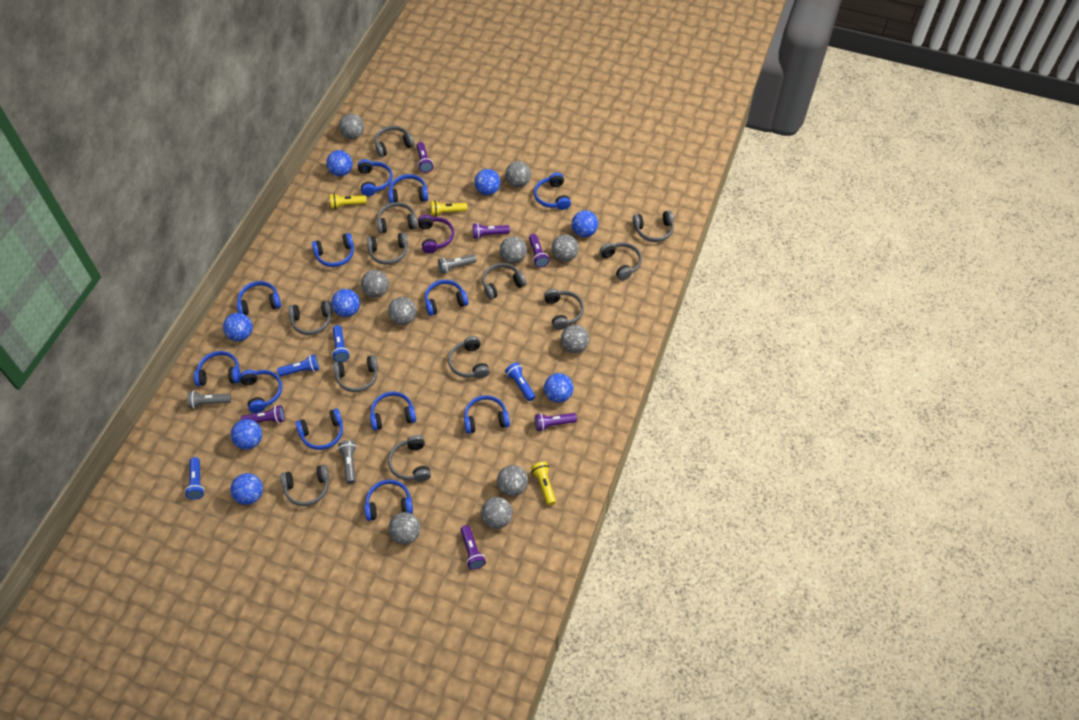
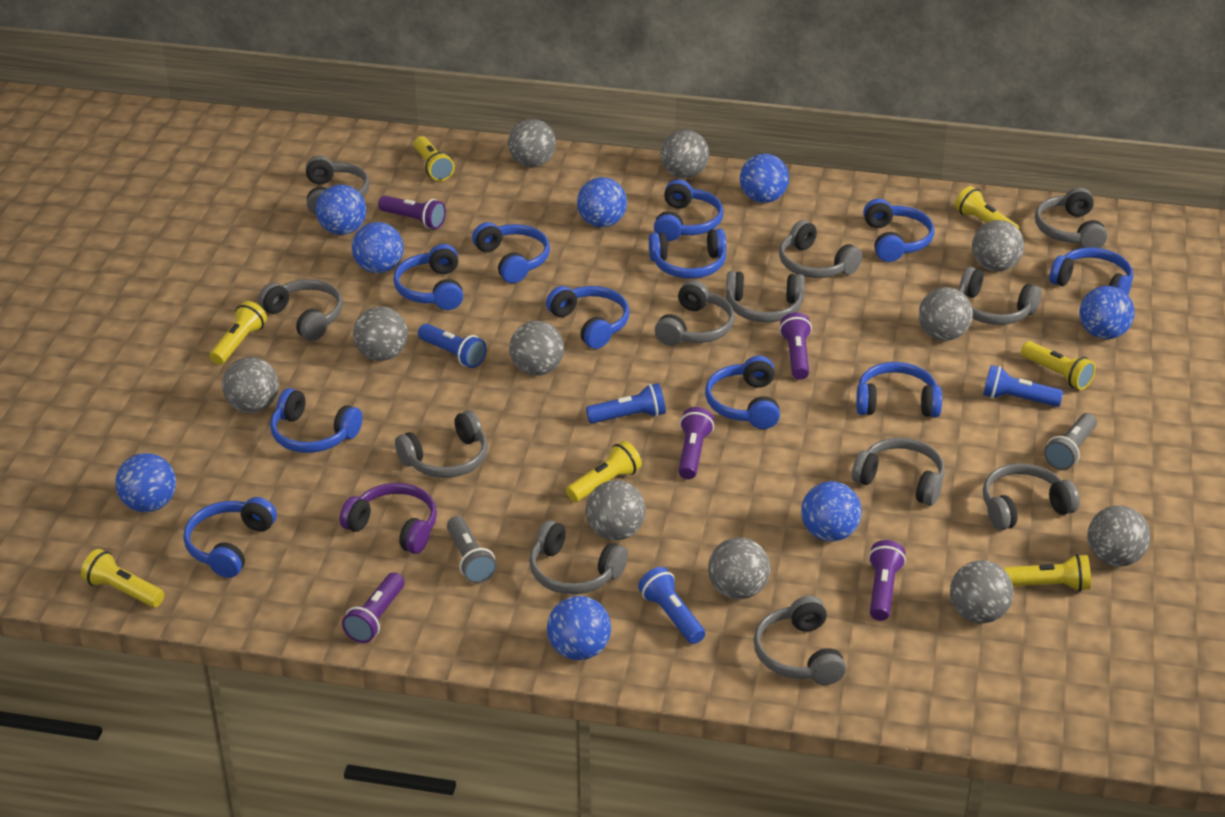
blue headphones: 12 -> 11
grey ball: 10 -> 11
grey flashlight: 3 -> 2
purple flashlight: 6 -> 5
yellow flashlight: 3 -> 7

